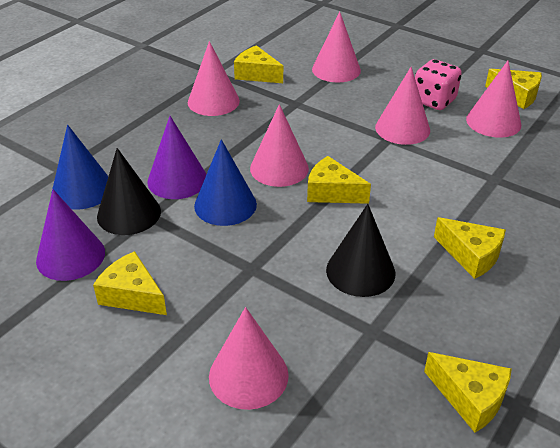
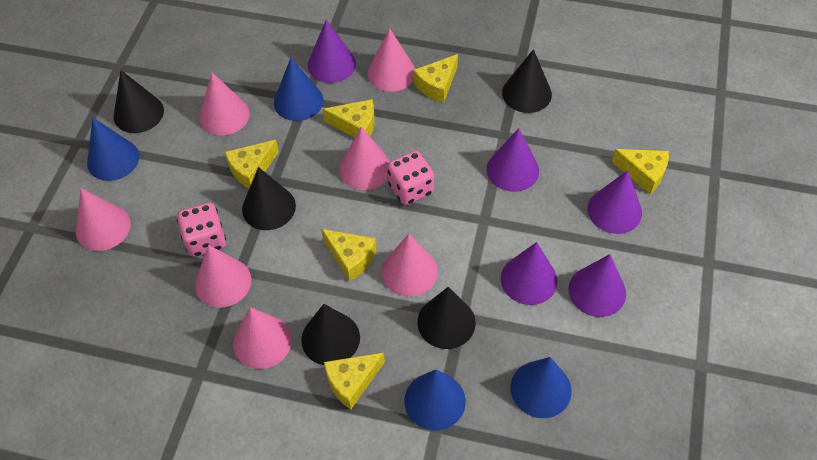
black cone: 2 -> 5
blue cone: 2 -> 4
pink cone: 6 -> 7
pink dice: 1 -> 2
purple cone: 2 -> 5

